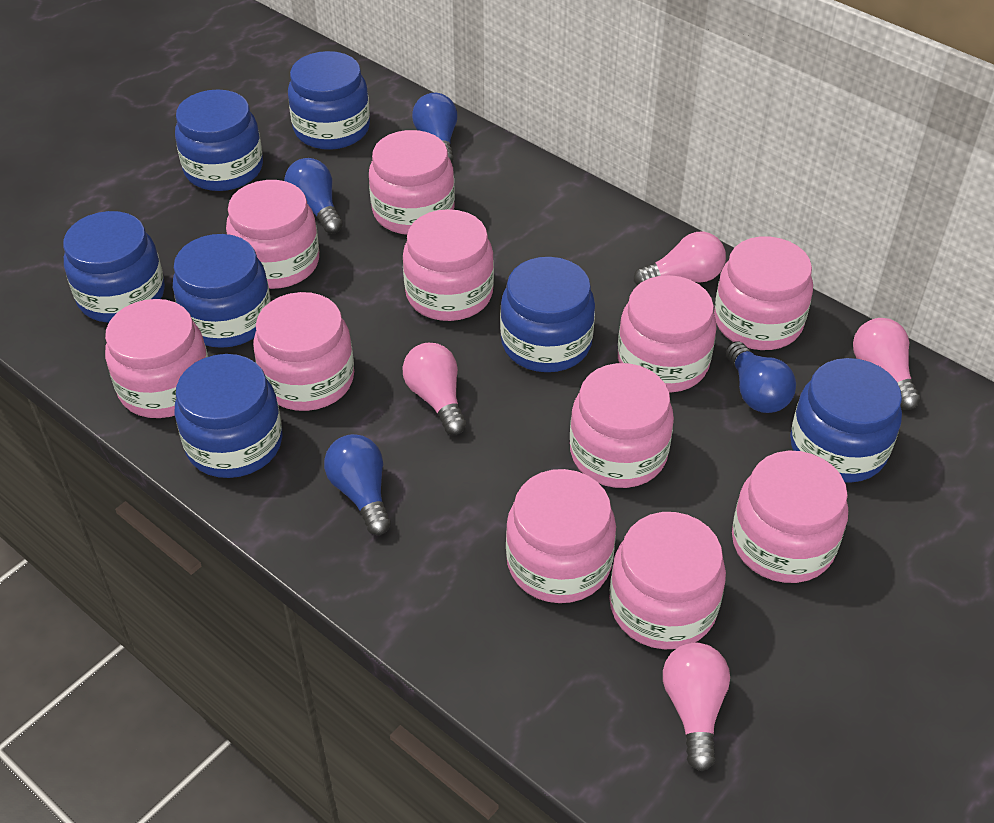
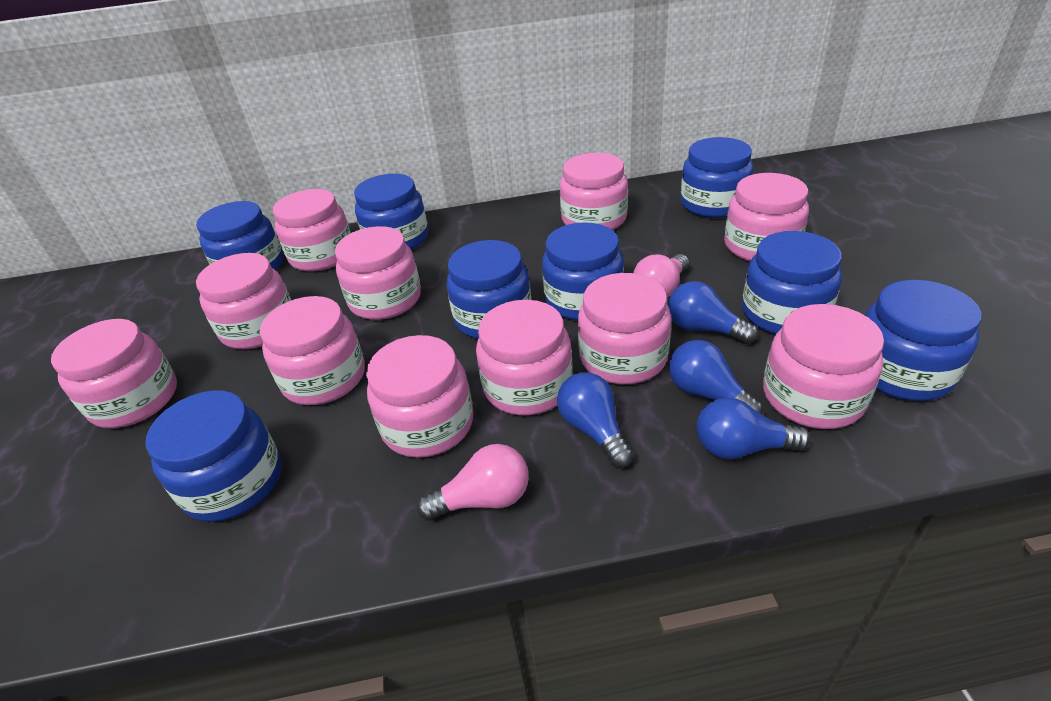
blue jar: 7 -> 8
pink light bulb: 4 -> 2

